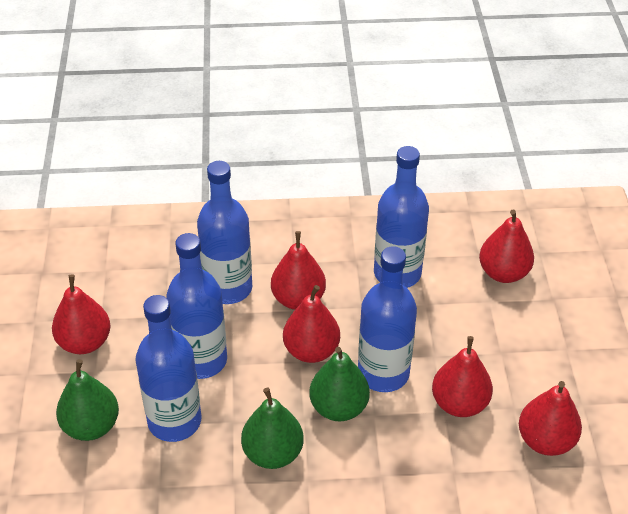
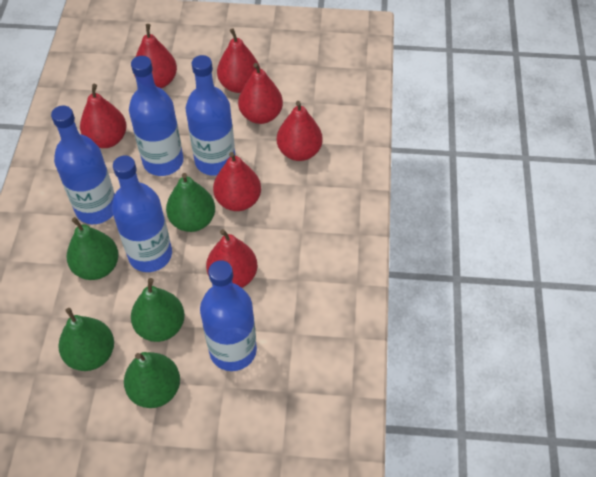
green pear: 3 -> 5
red pear: 6 -> 7

